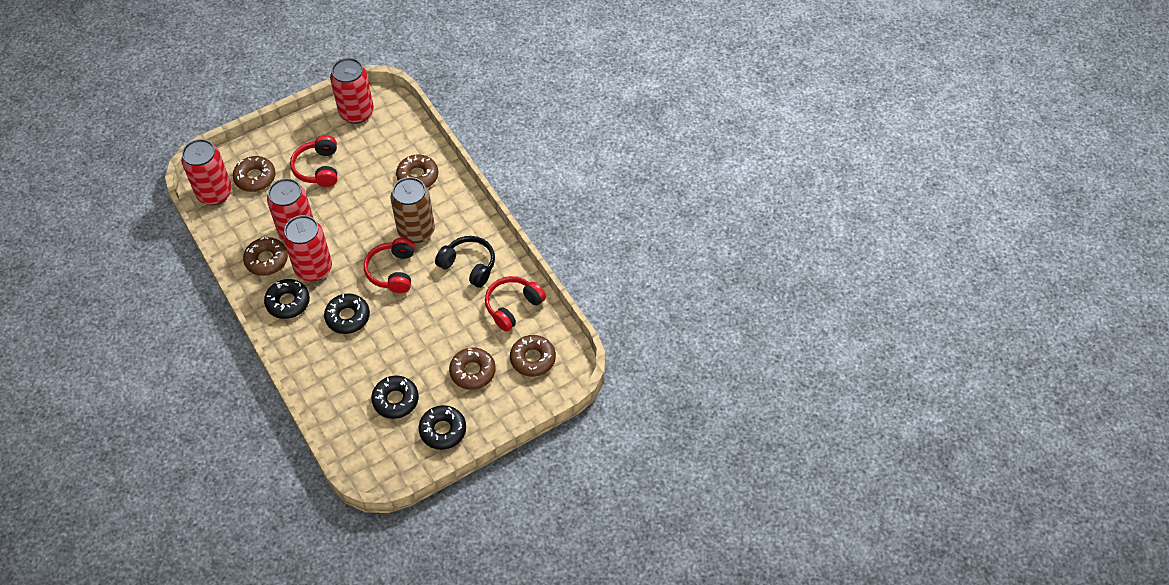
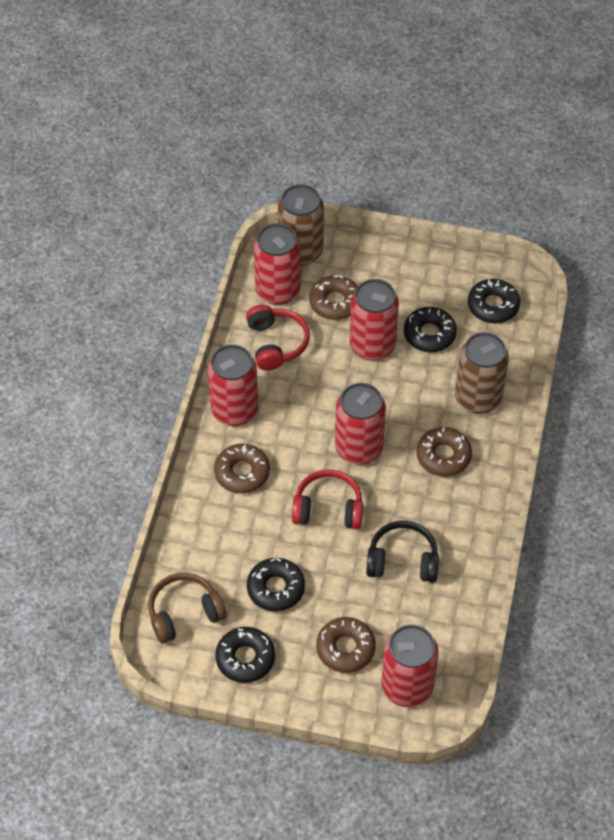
brown can: 1 -> 2
brown donut: 5 -> 4
brown headphones: 0 -> 1
red can: 4 -> 5
red headphones: 3 -> 2

